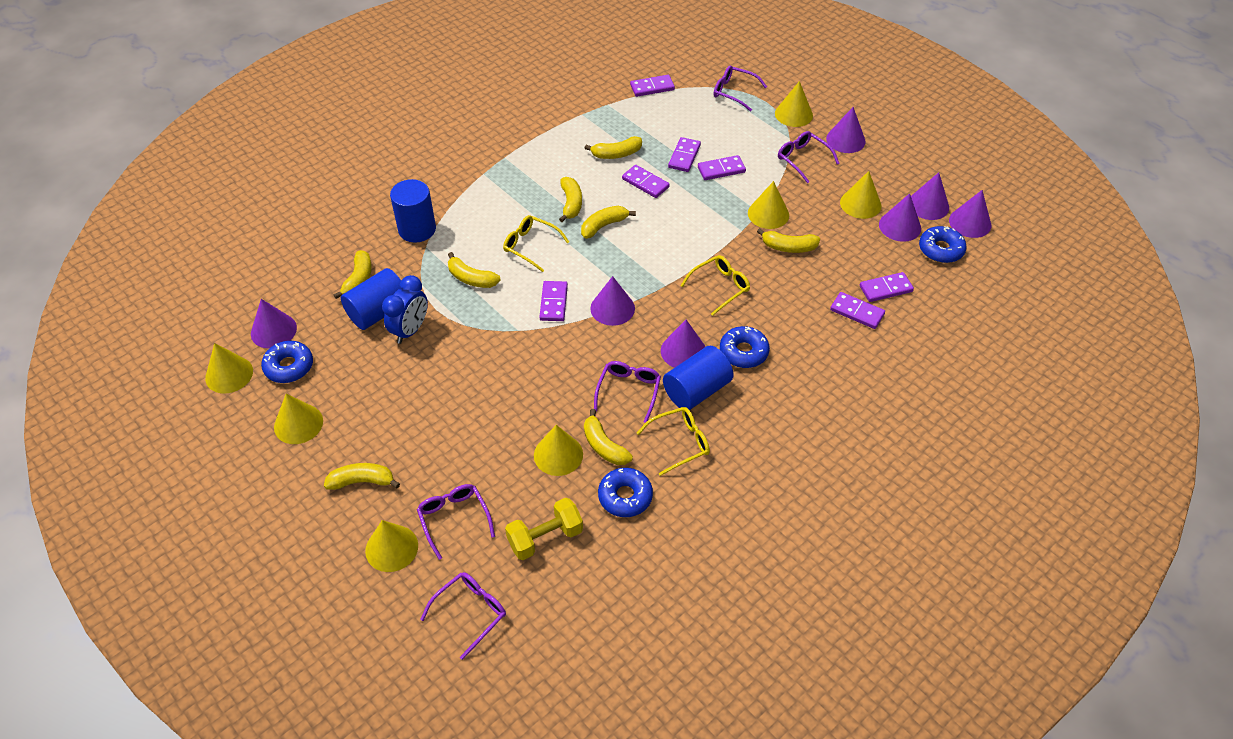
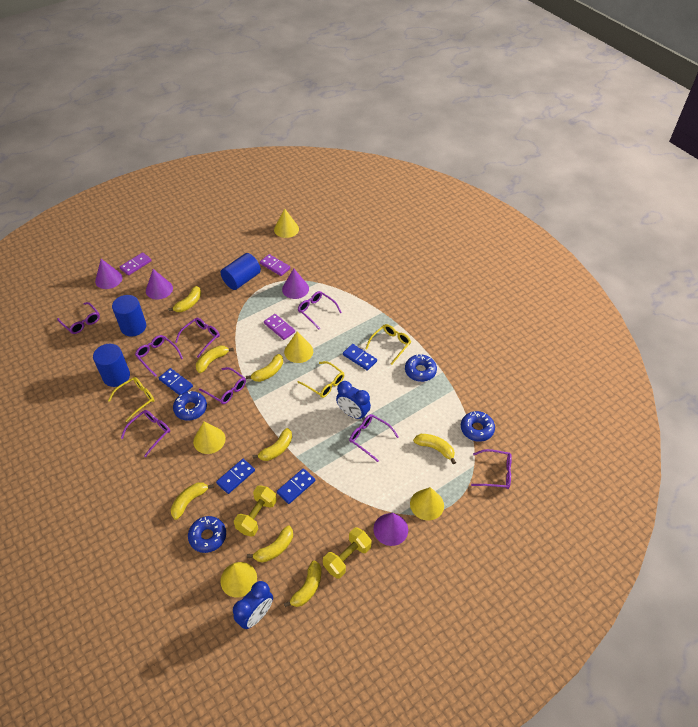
blue clock: 1 -> 2
blue domino: 0 -> 4
purple cone: 7 -> 4
purple domino: 7 -> 3
purple glasses: 5 -> 8
yellow cone: 7 -> 5
yellow dumbbell: 1 -> 2

